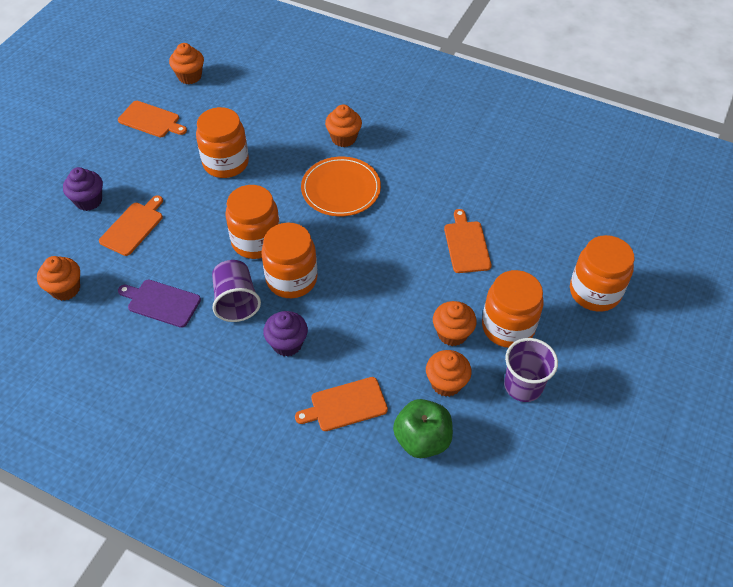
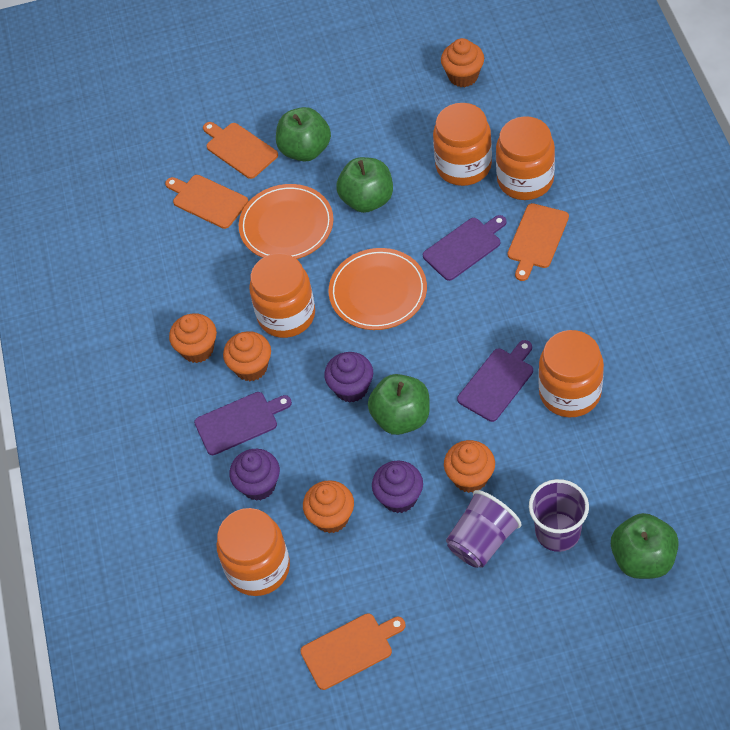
green apple: 1 -> 4
orange plate: 1 -> 2
purple cupcake: 2 -> 3
purple cutting board: 1 -> 3

